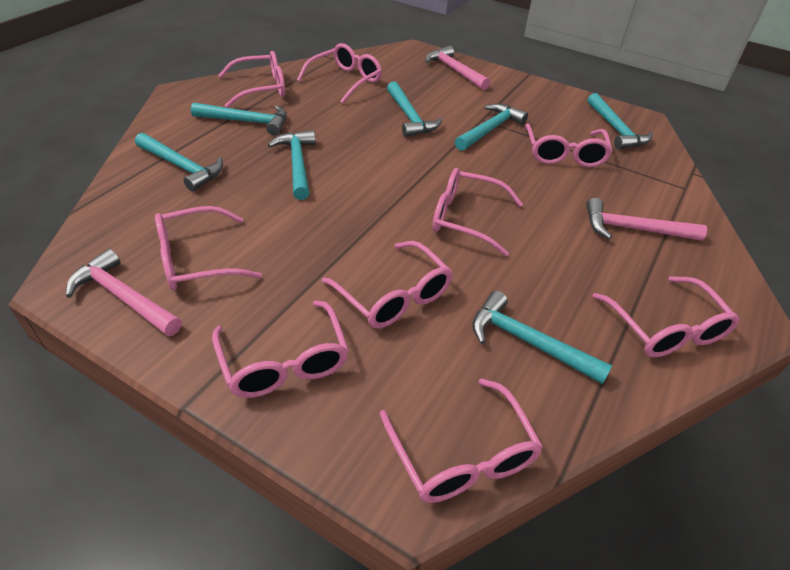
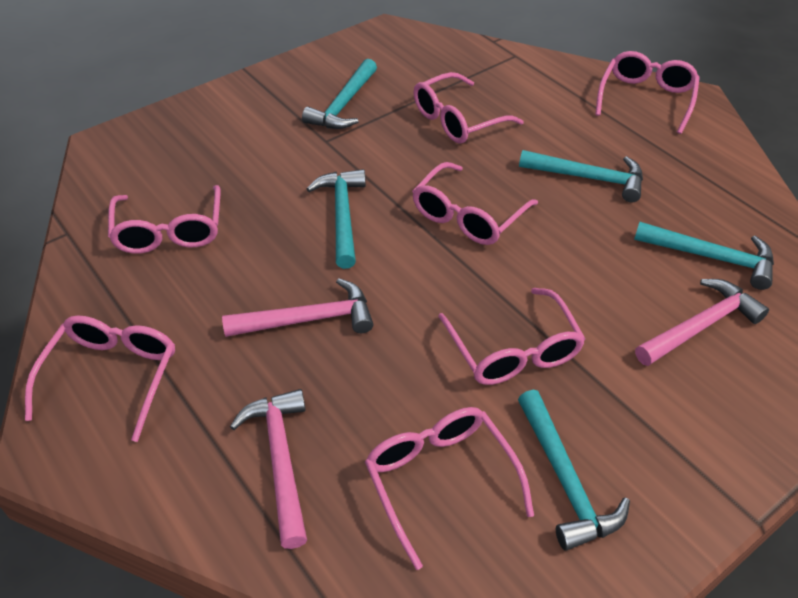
pink glasses: 9 -> 7
turquoise hammer: 7 -> 5

